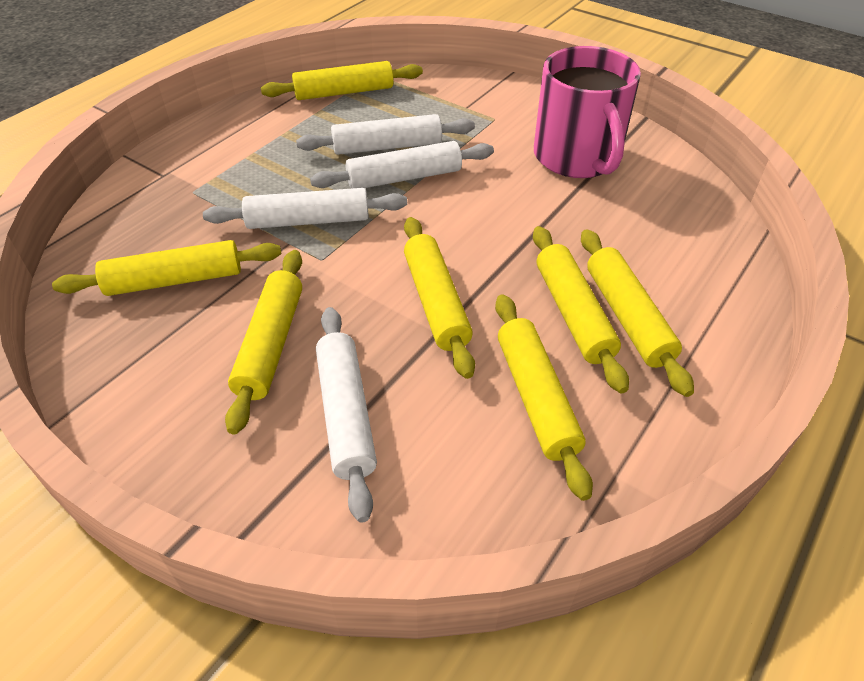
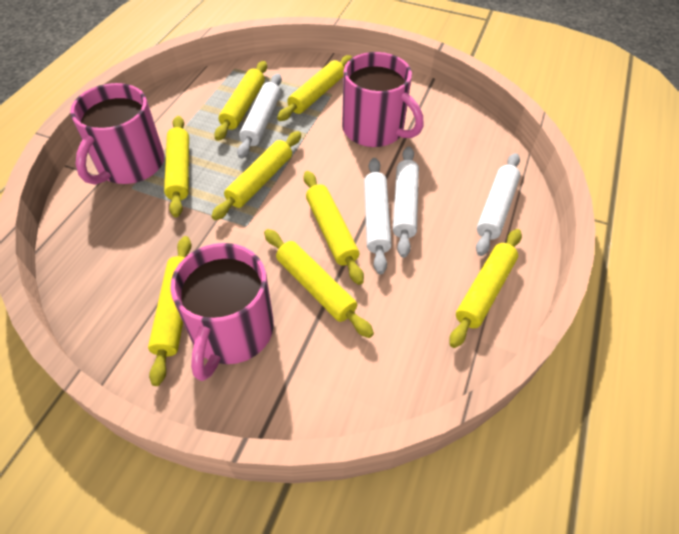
pink mug: 1 -> 3
yellow rolling pin: 7 -> 8

